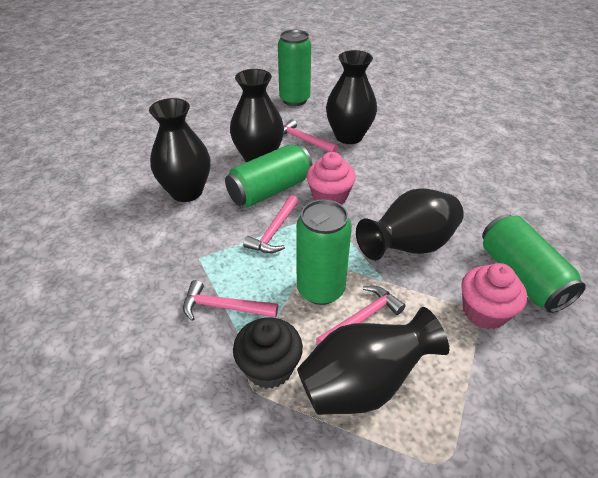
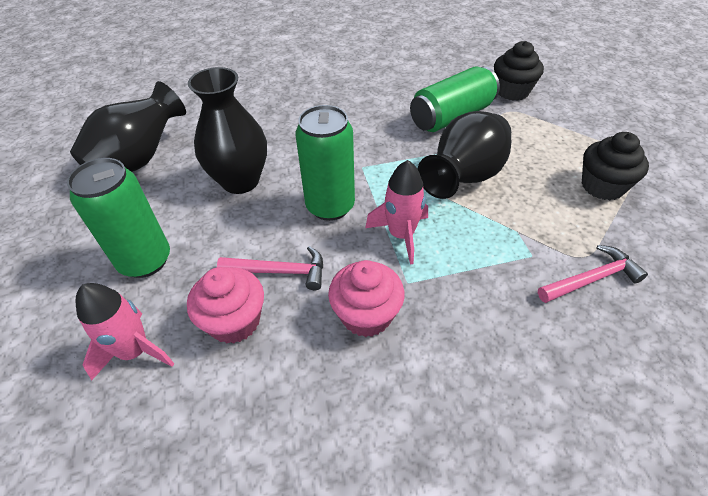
black cupcake: 1 -> 2
black vase: 5 -> 3
green can: 4 -> 3
pink hammer: 4 -> 2
pink rocket: 0 -> 2

